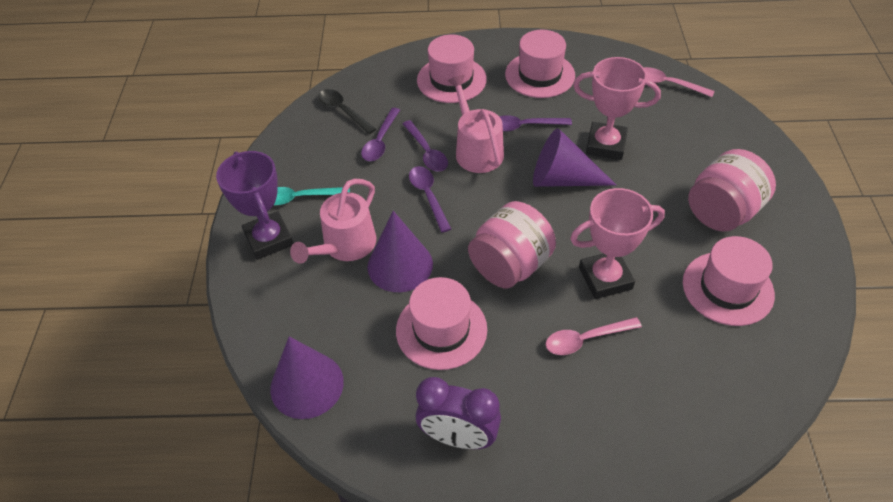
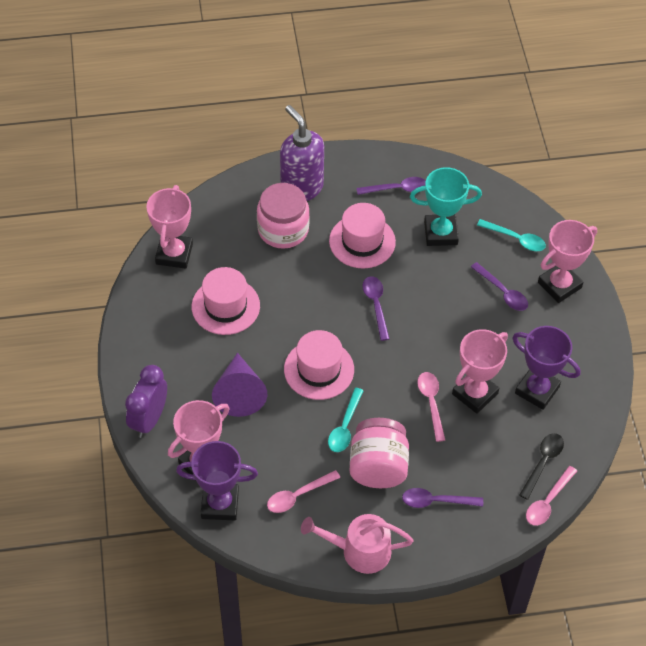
pink hat: 4 -> 3
pink spoon: 2 -> 3
pink trophy: 2 -> 4
pink watering can: 2 -> 1
purple cone: 3 -> 1
purple soap dispenser: 0 -> 1
purple trophy: 1 -> 2
turquoise spoon: 1 -> 2
turquoise trophy: 0 -> 1

